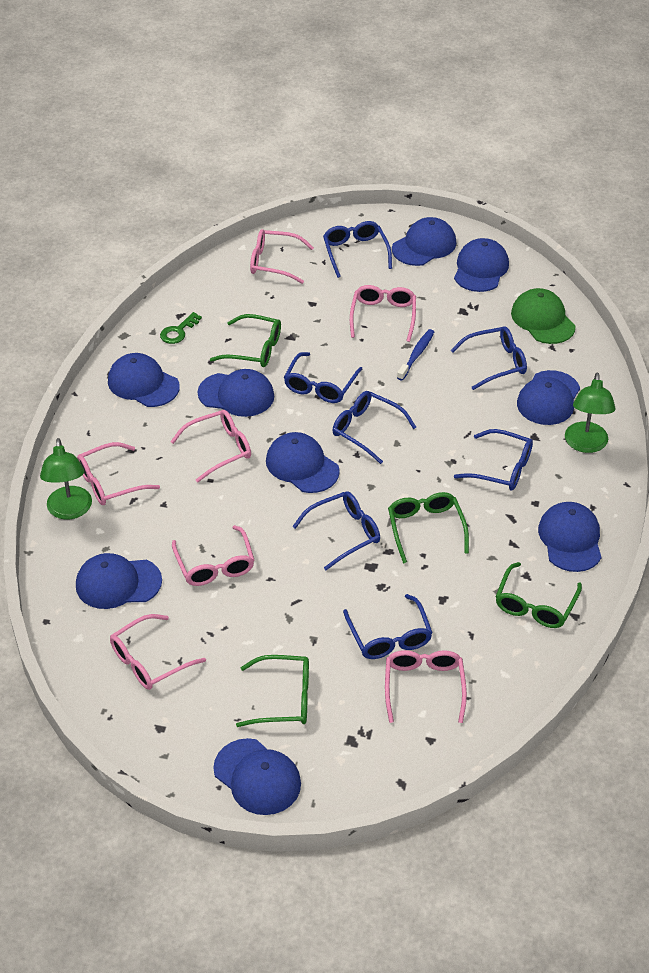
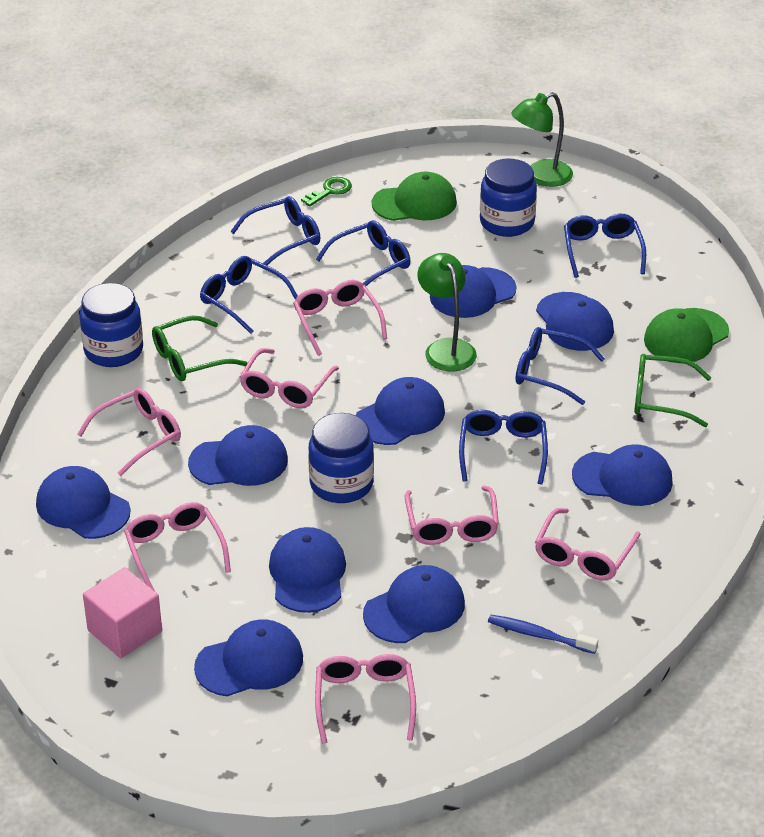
blue glasses: 7 -> 6
blue jar: 0 -> 3
green cap: 1 -> 2
green glasses: 4 -> 2
pink cube: 0 -> 1

